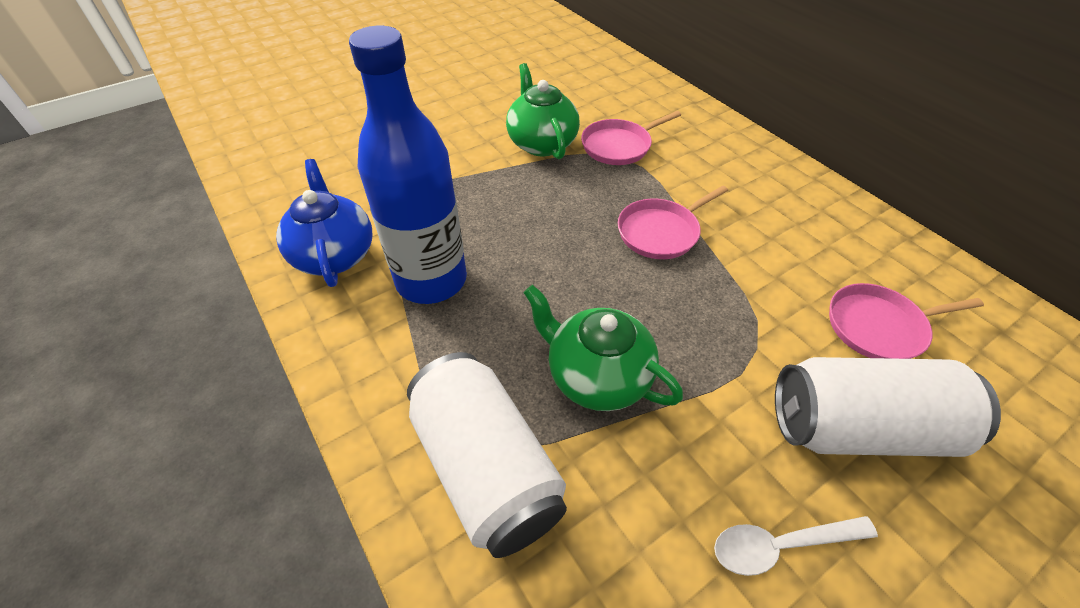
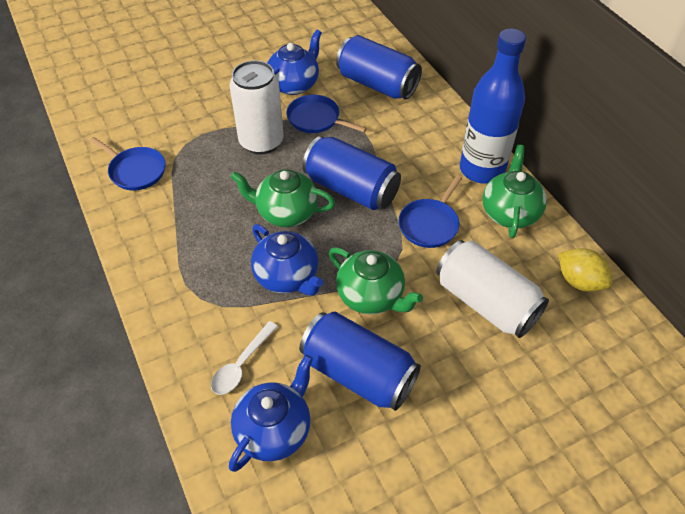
blue can: 0 -> 3
blue pan: 0 -> 3
blue teapot: 1 -> 3
green teapot: 2 -> 3
pink pan: 3 -> 0
yellow lemon: 0 -> 1

